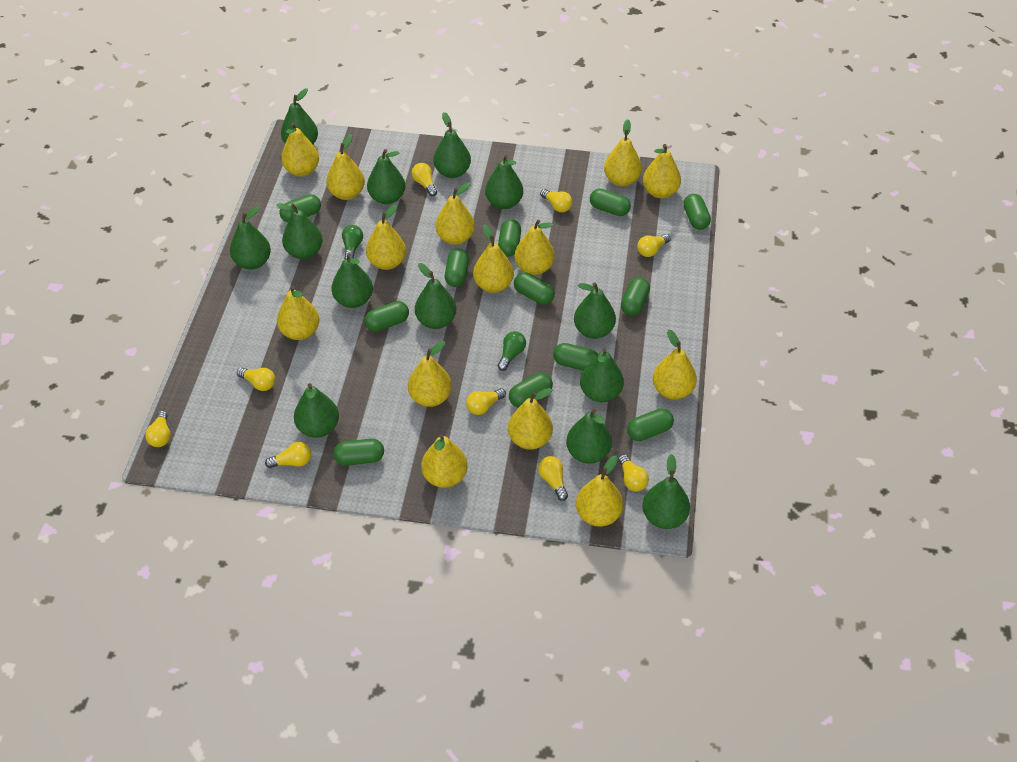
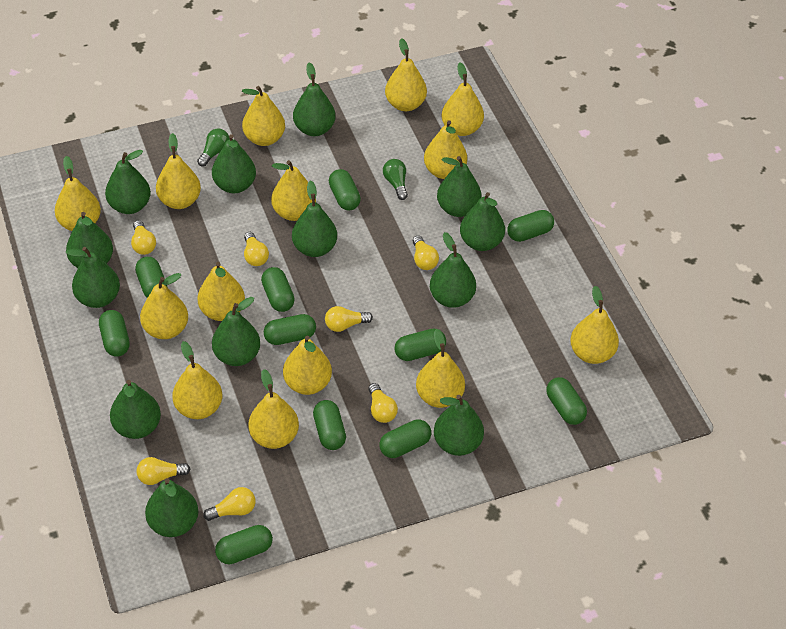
green capsule: 12 -> 11
yellow light bulb: 9 -> 7

